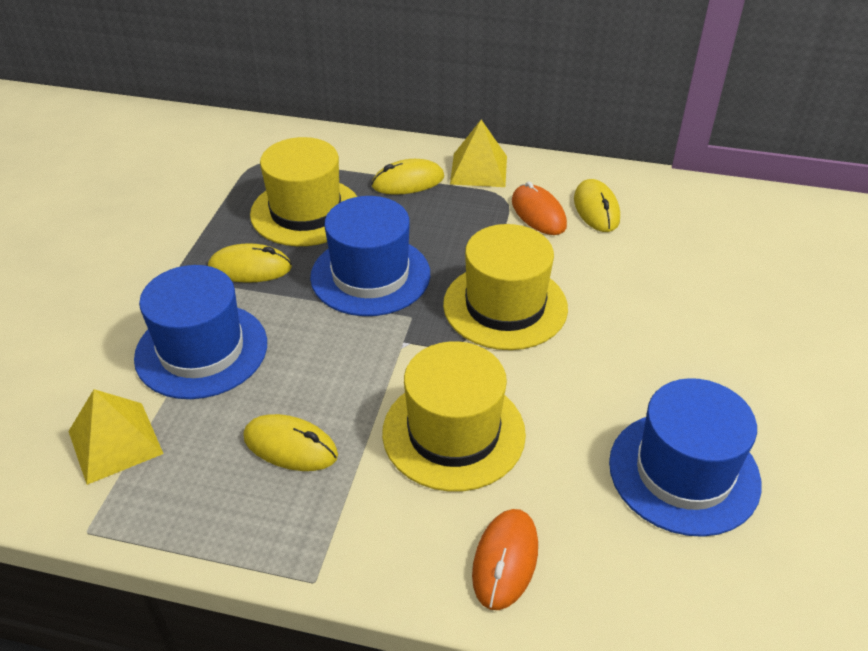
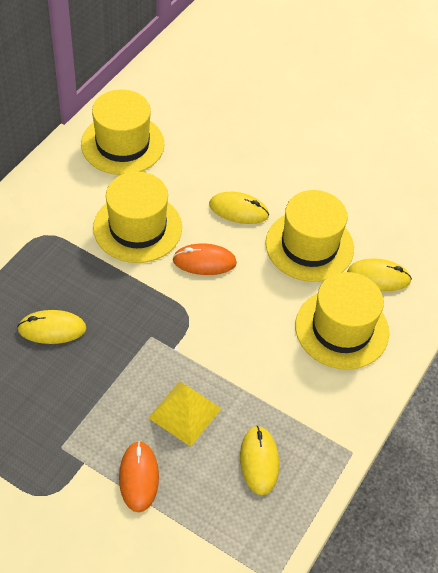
blue hat: 3 -> 0
yellow hat: 3 -> 4
yellow pyramid: 2 -> 1

